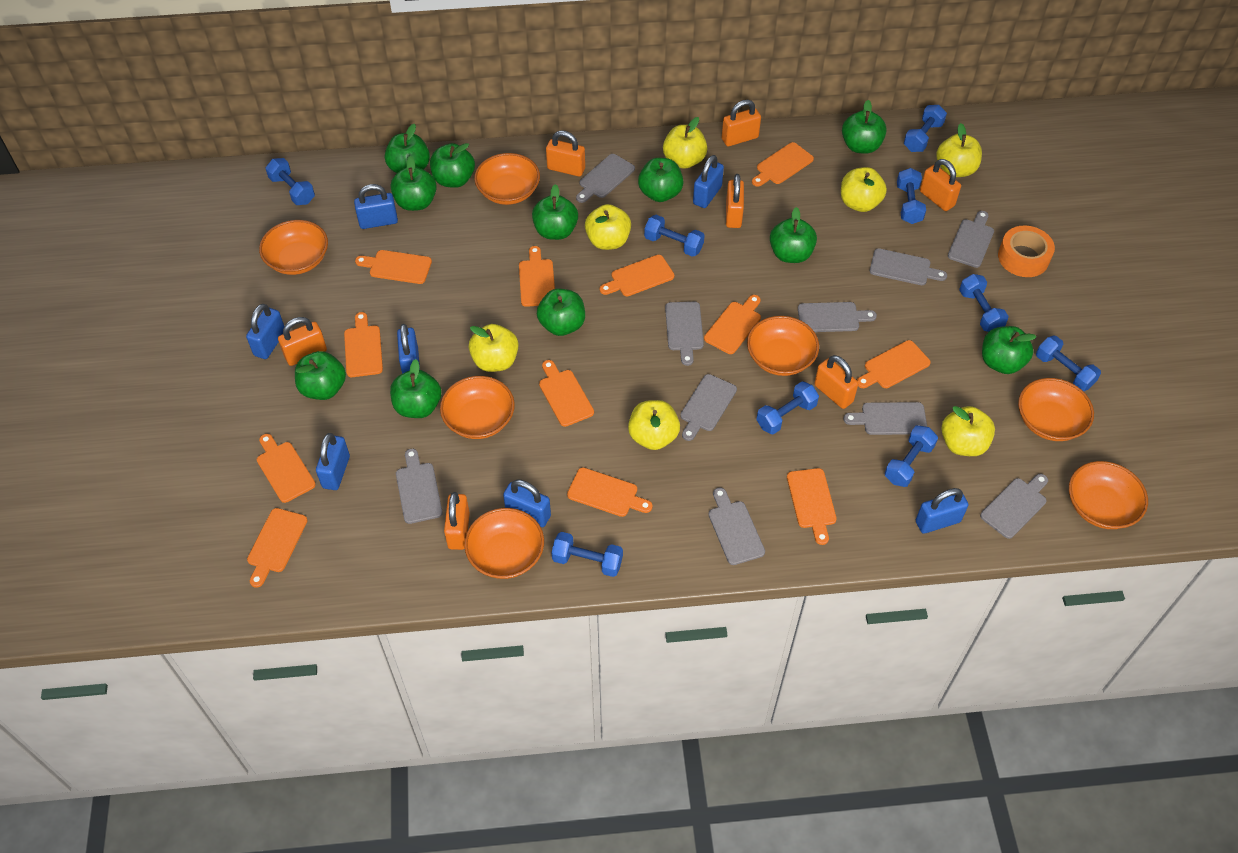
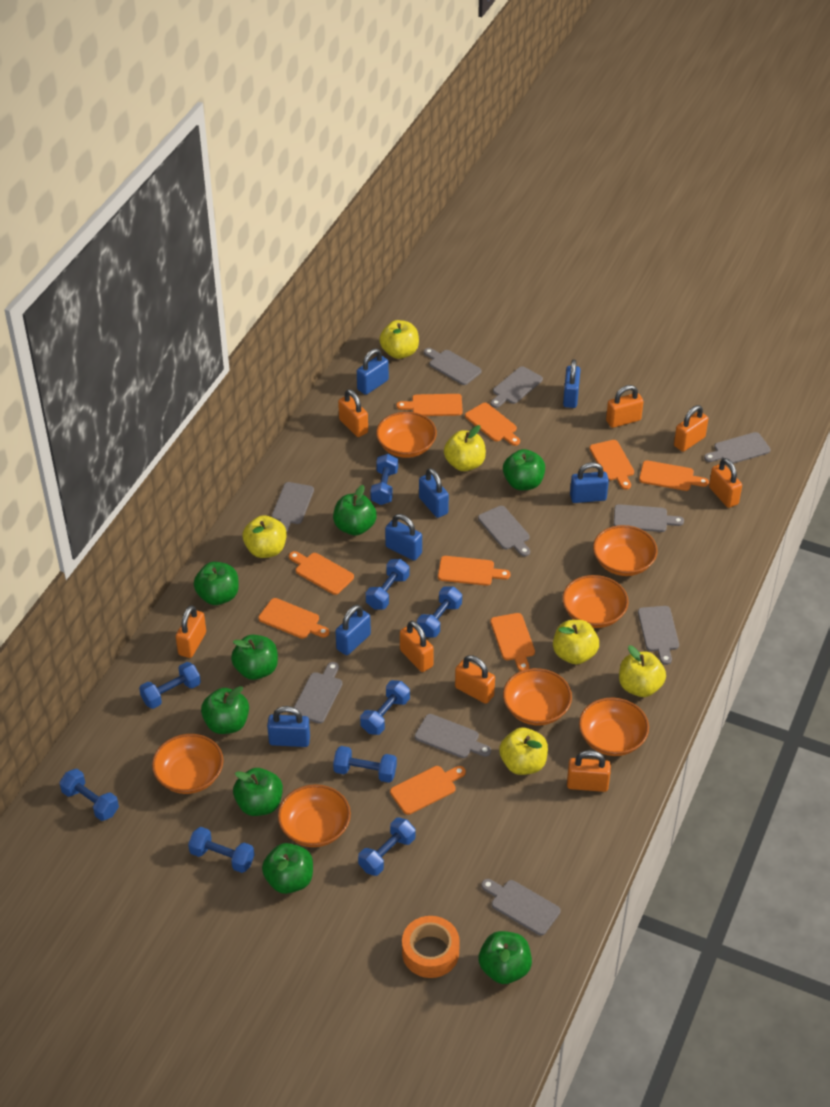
green apple: 11 -> 8
orange cutting board: 12 -> 9
orange padlock: 7 -> 8
yellow apple: 7 -> 6

